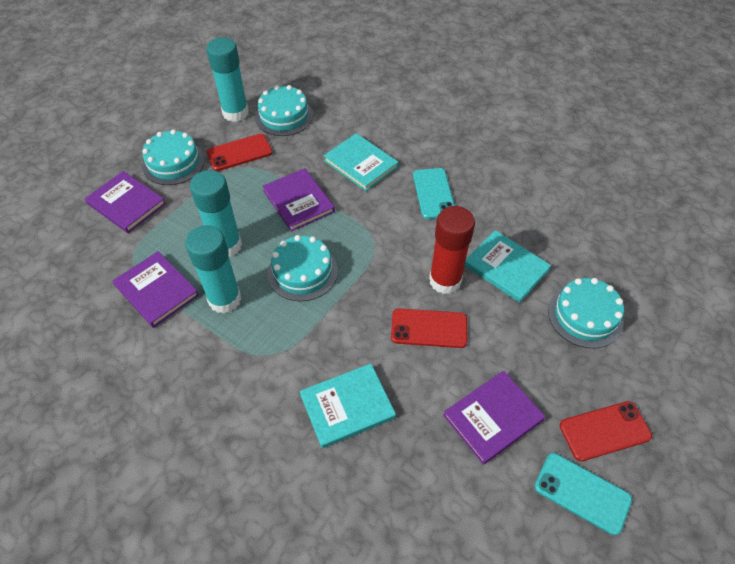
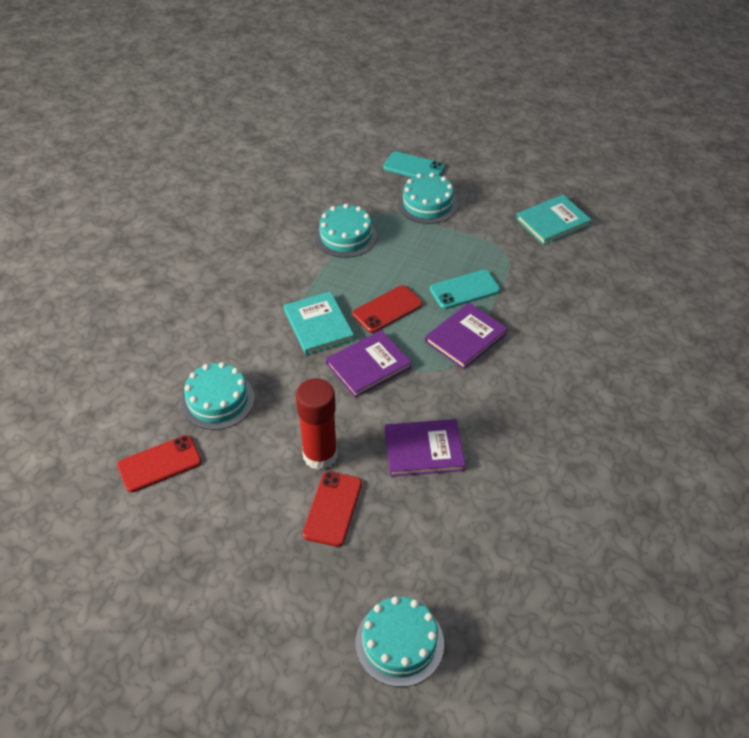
purple book: 4 -> 3
turquoise book: 3 -> 2
turquoise glue stick: 3 -> 0

